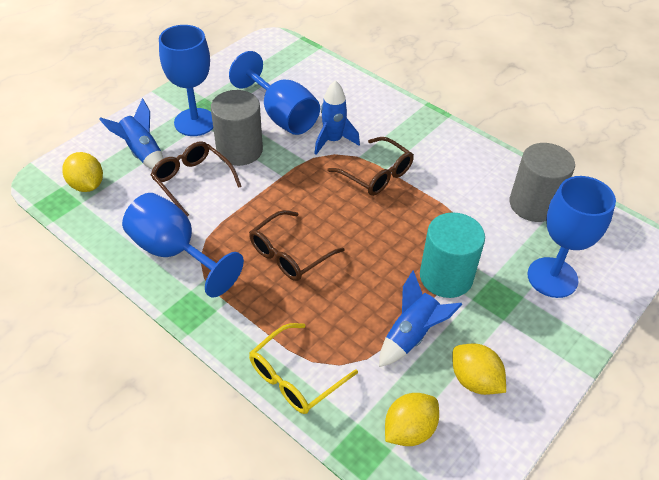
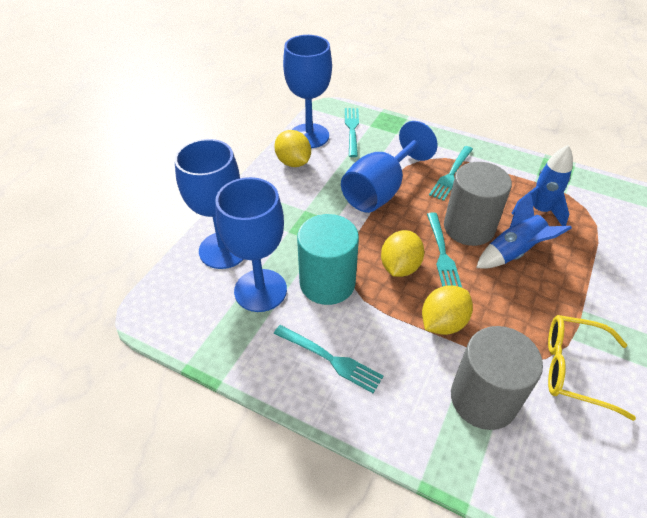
blue rocket: 3 -> 2
brown glasses: 3 -> 0
turquoise fork: 0 -> 4

